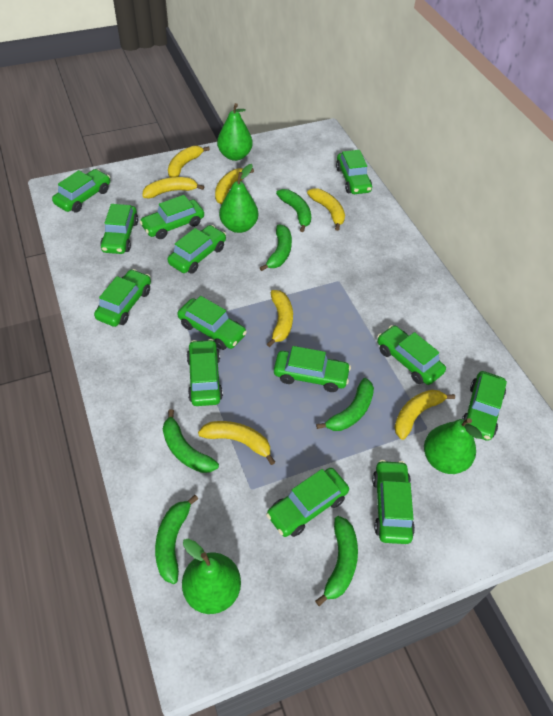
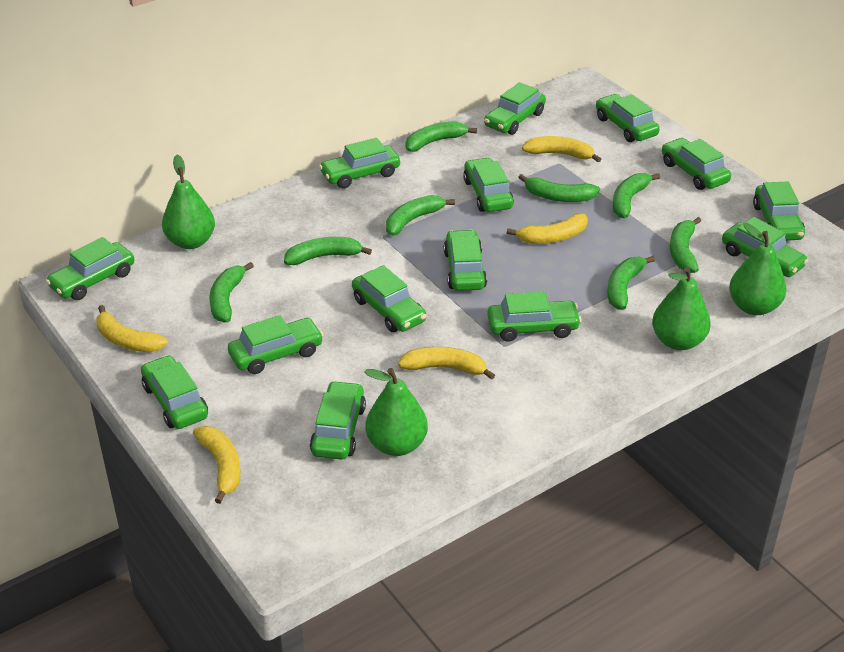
green banana: 6 -> 8
green car: 13 -> 14
yellow banana: 7 -> 5

